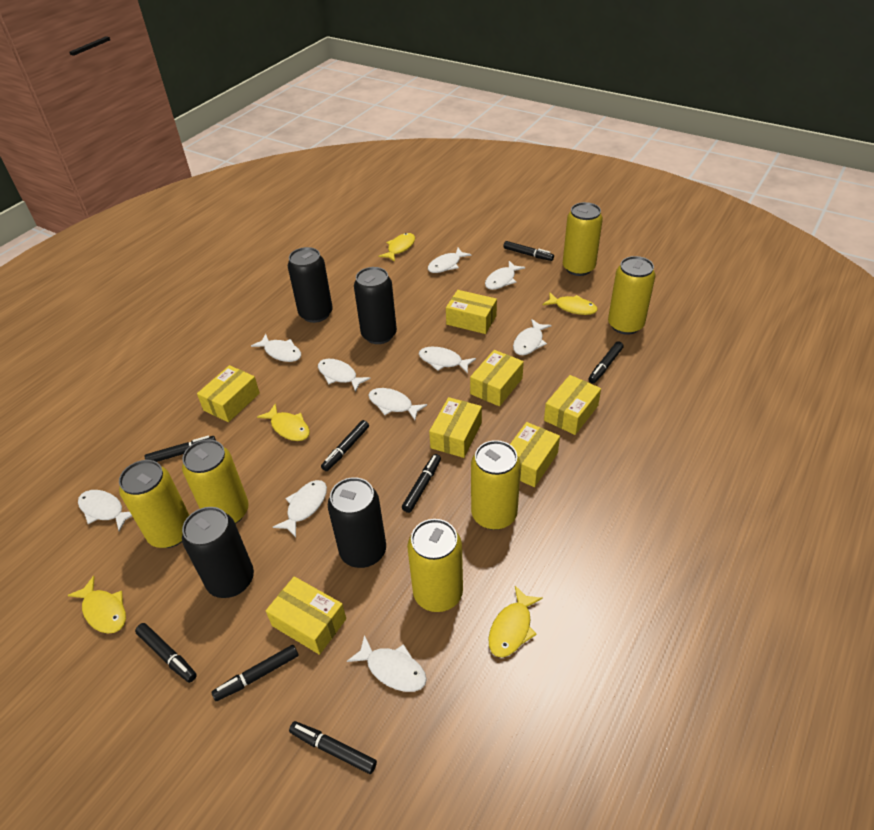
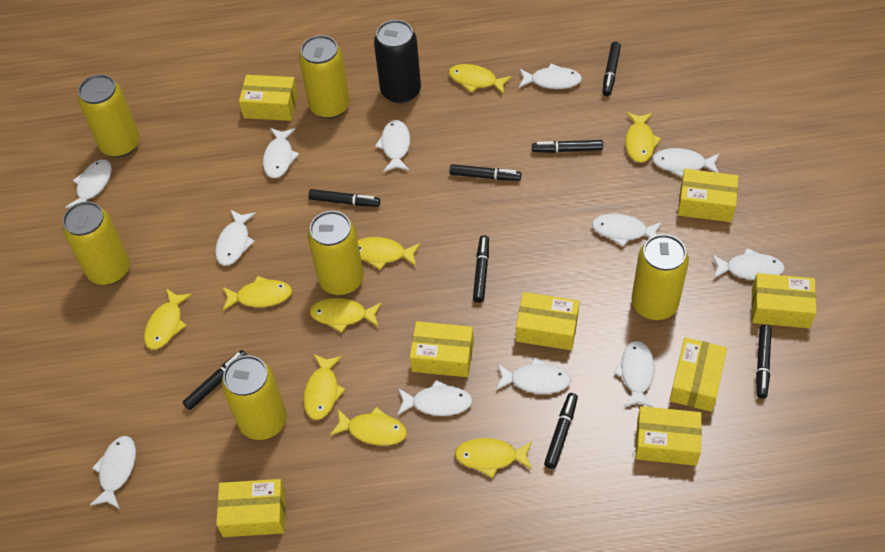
black can: 4 -> 1
white fish: 10 -> 12
yellow box: 7 -> 8
yellow fish: 5 -> 9

